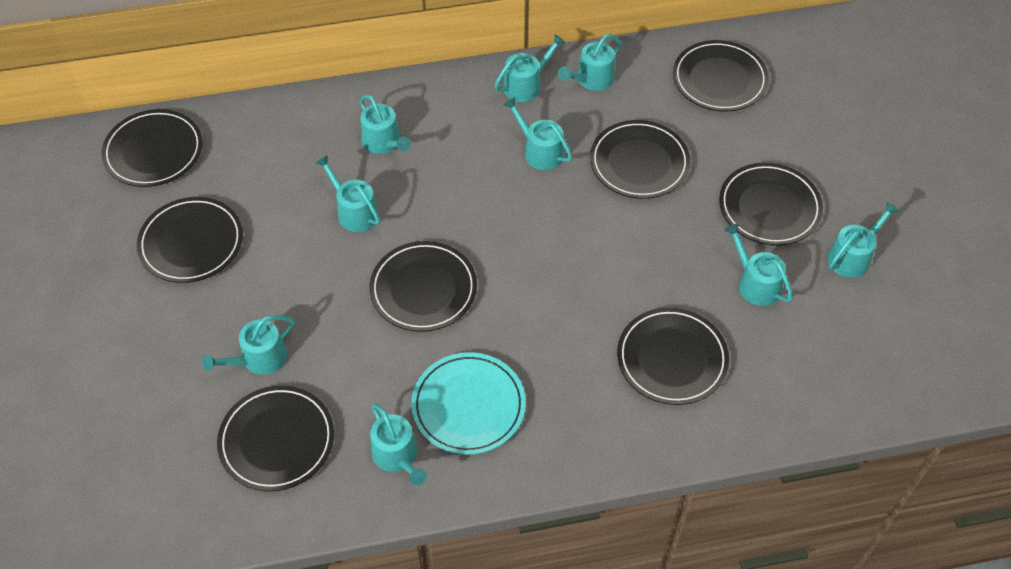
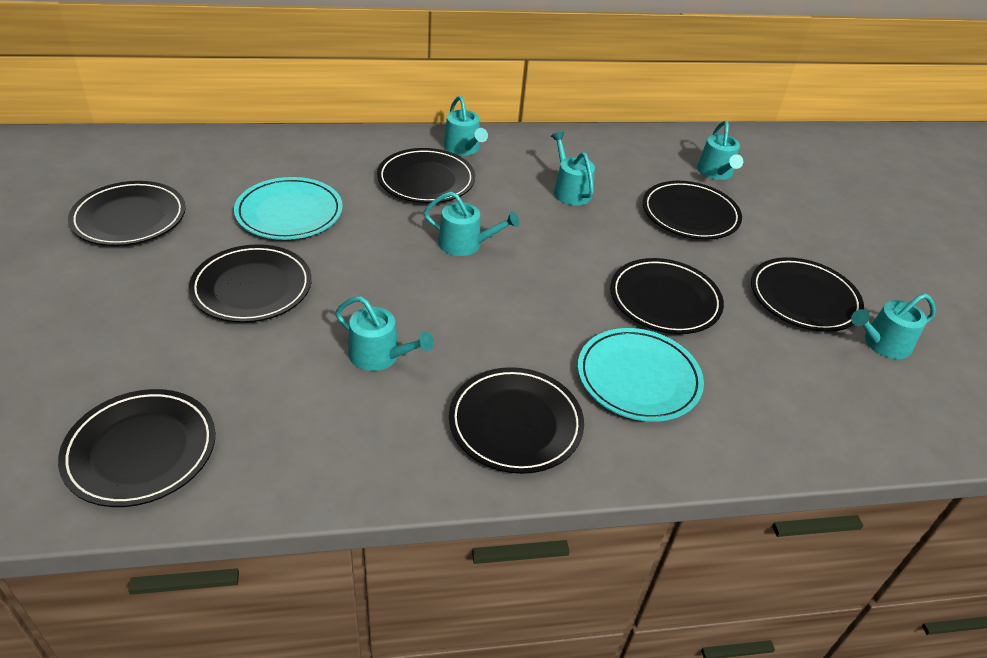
turquoise plate: 1 -> 2
turquoise watering can: 9 -> 6

